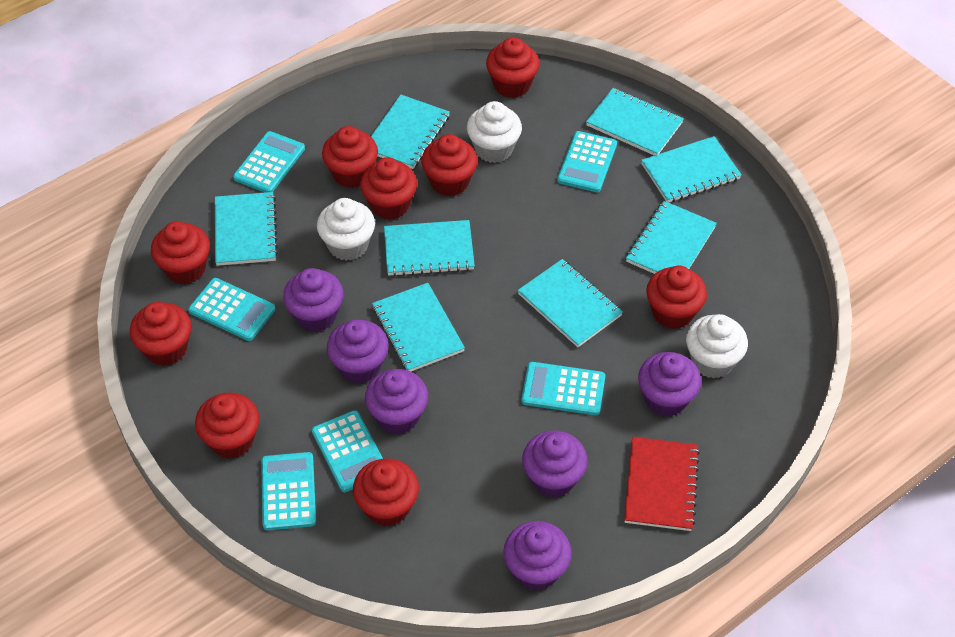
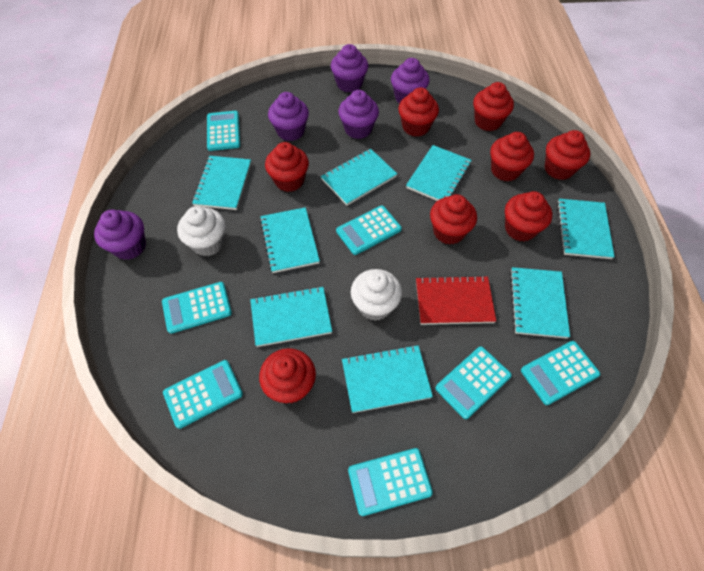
purple cupcake: 6 -> 5
red cupcake: 9 -> 8
turquoise calculator: 6 -> 7
white cupcake: 3 -> 2

